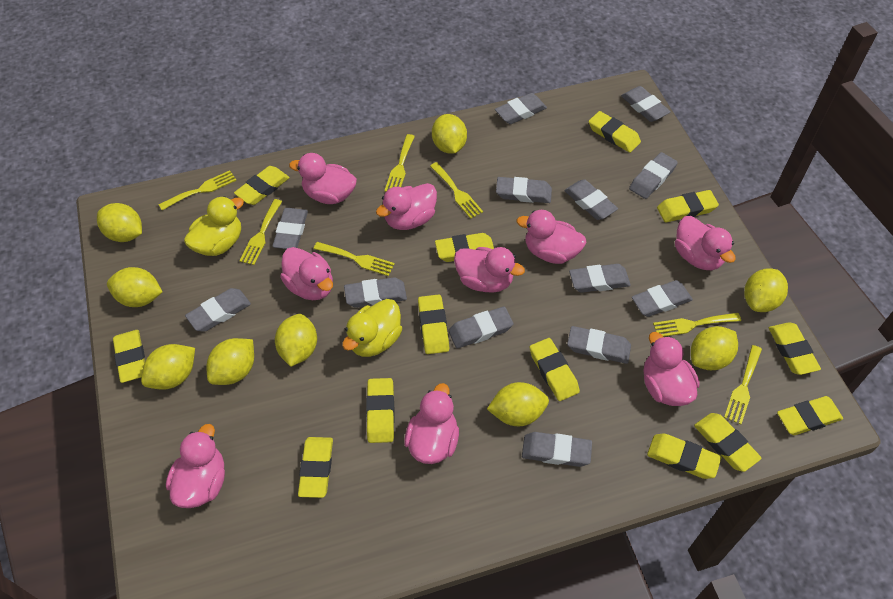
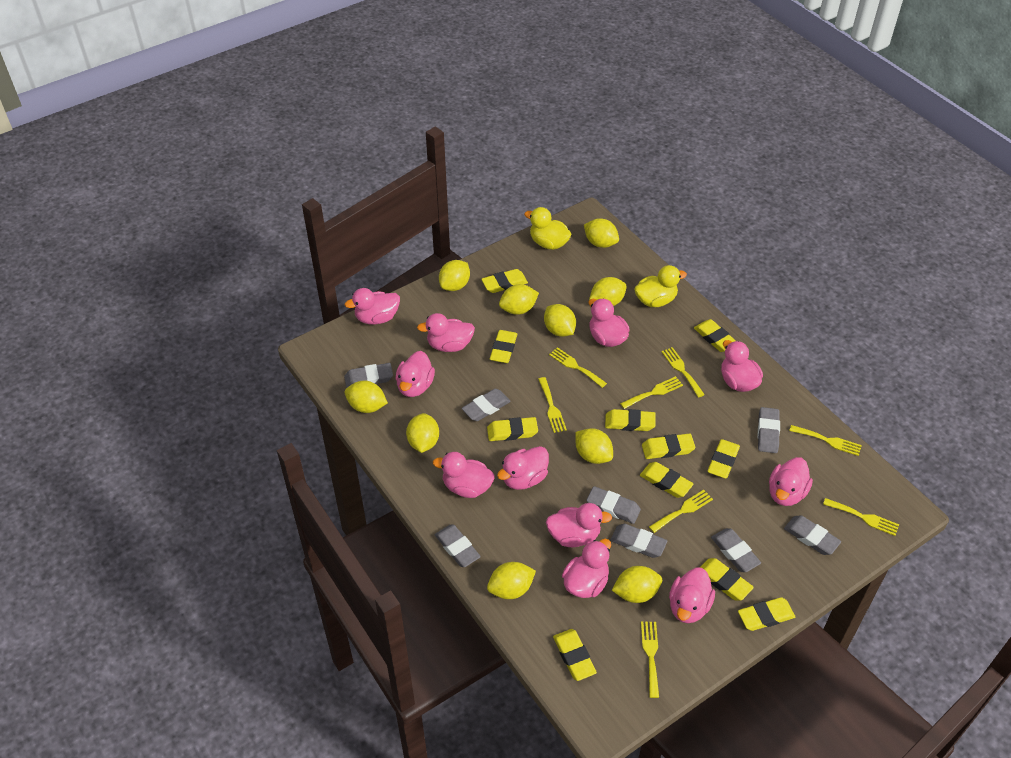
grey eraser: 13 -> 8
pink duck: 9 -> 11
yellow eraser: 13 -> 11
yellow fork: 7 -> 8
yellow lemon: 9 -> 10

